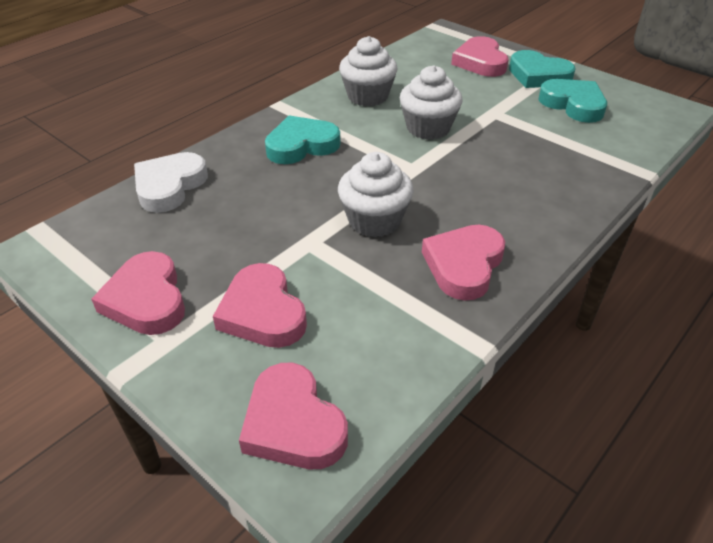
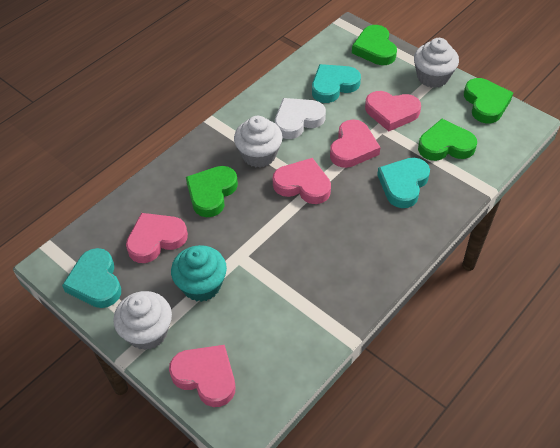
green heart: 0 -> 4
turquoise cupcake: 0 -> 1

